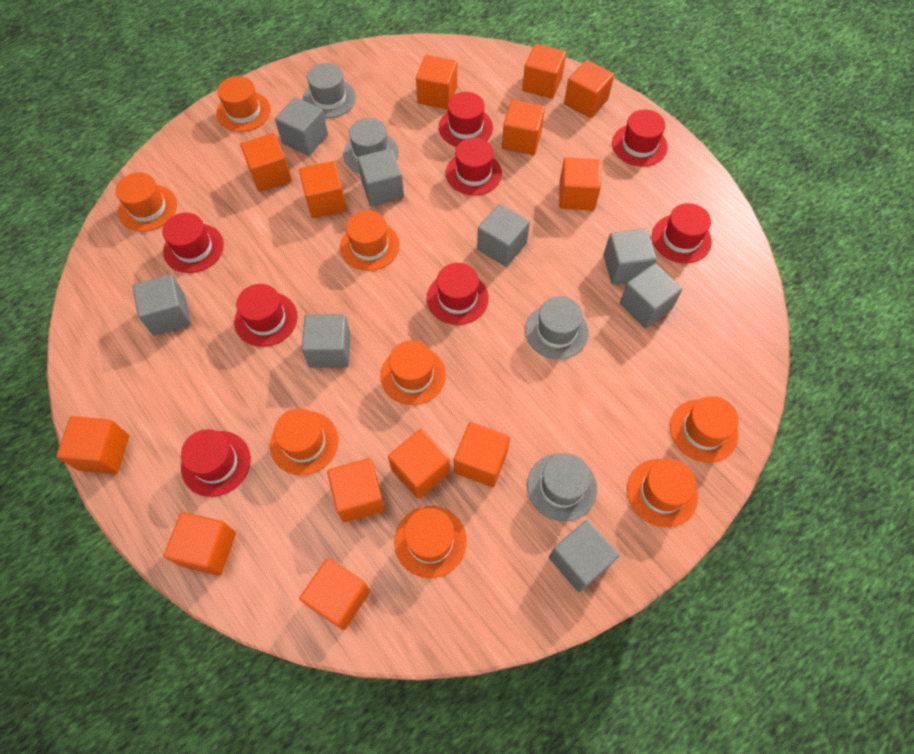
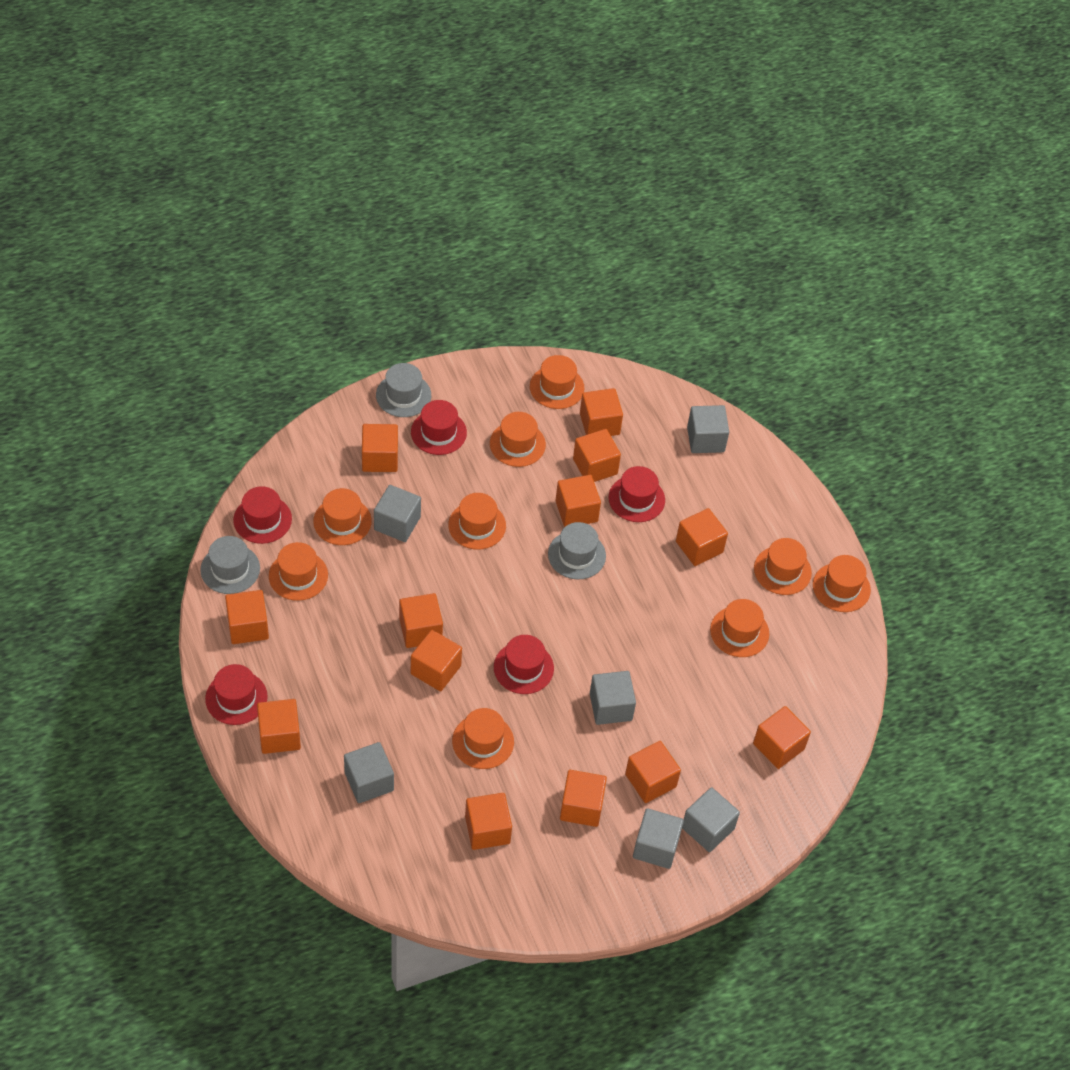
grey cube: 8 -> 6
grey hat: 4 -> 3
orange hat: 8 -> 9
red hat: 8 -> 5

